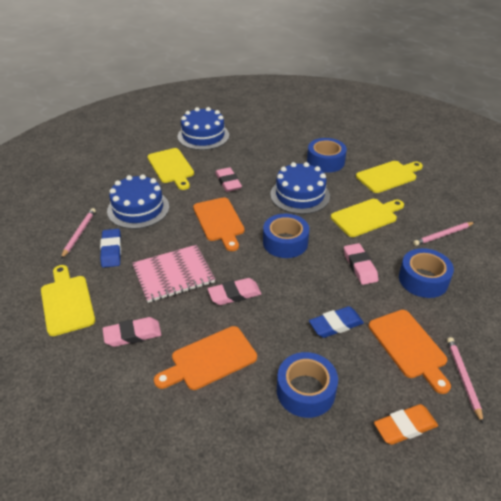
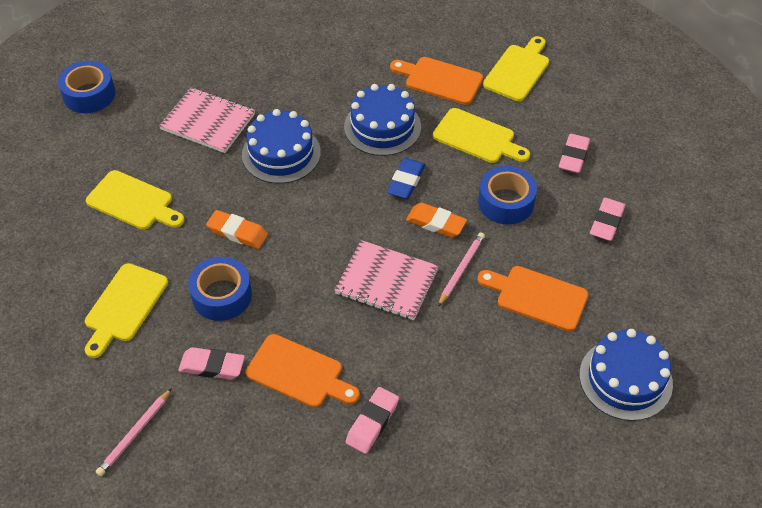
blue eraser: 2 -> 1
blue tape: 4 -> 3
orange eraser: 1 -> 2
pink notebook: 1 -> 2
pink pencil: 3 -> 2

